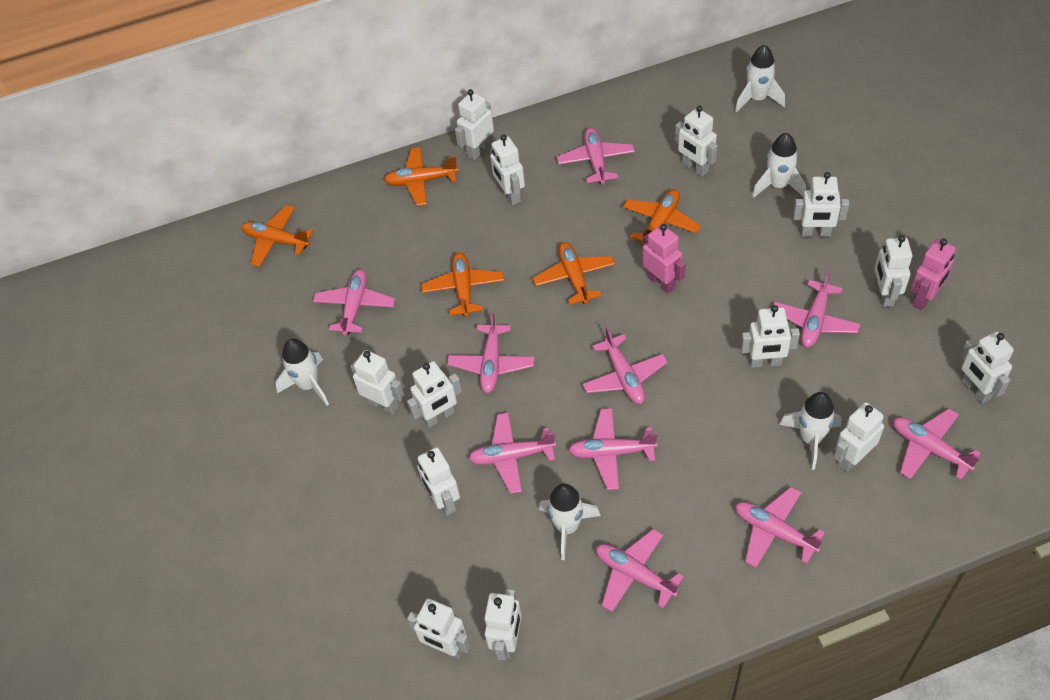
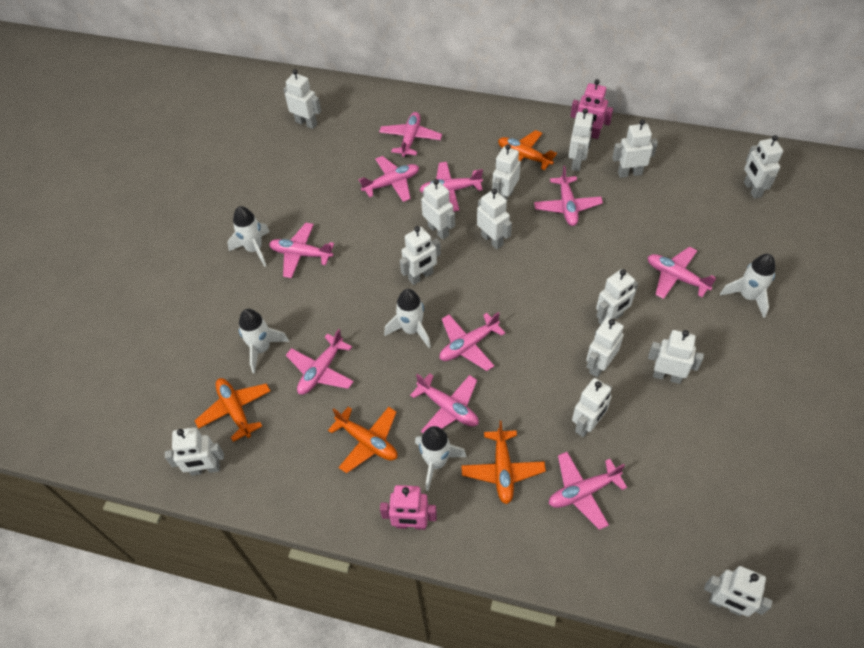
orange plane: 5 -> 4
white robot: 13 -> 14

